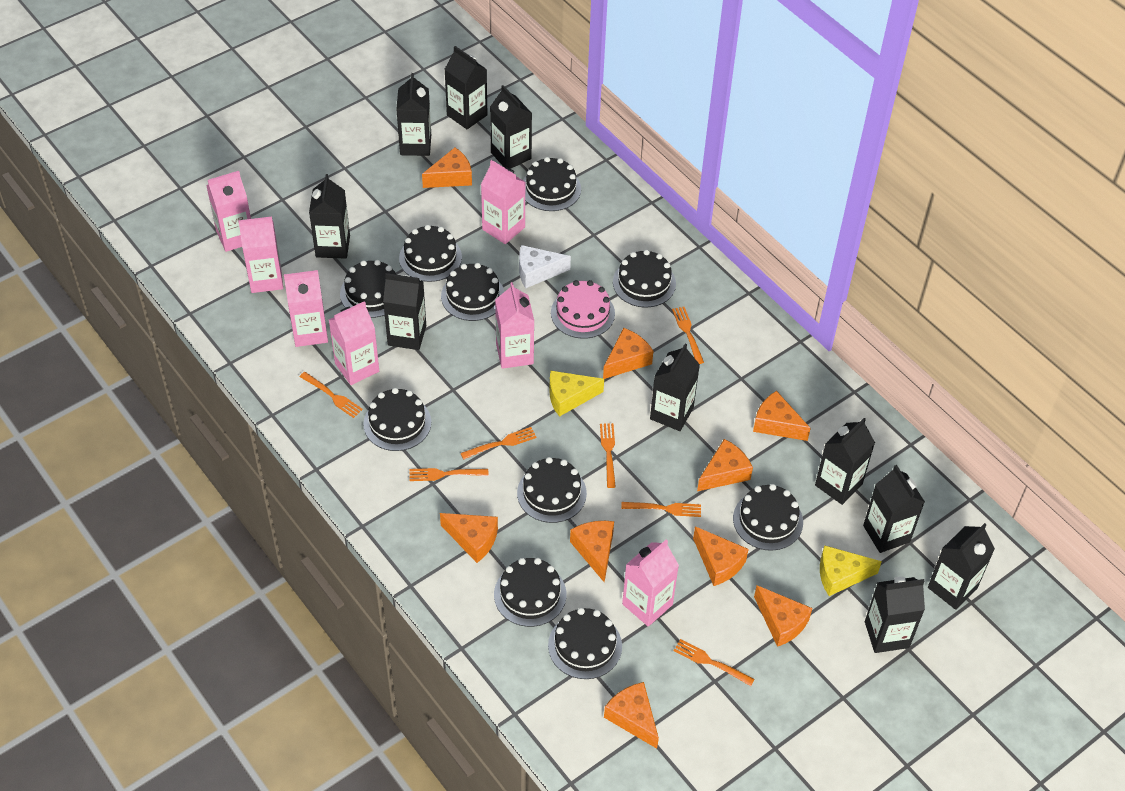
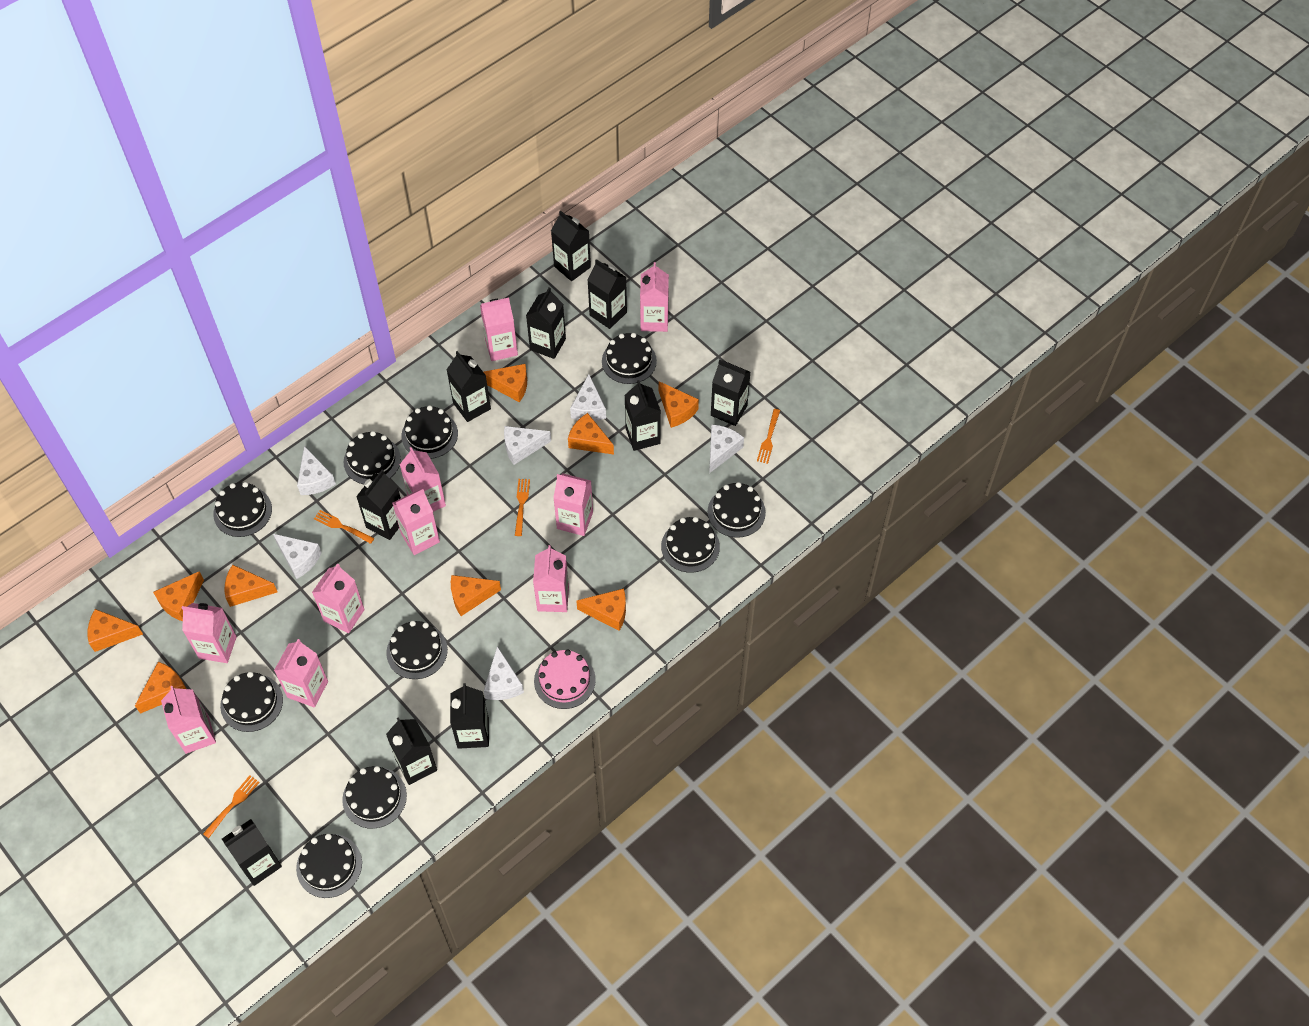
orange fork: 7 -> 4
pink carton: 7 -> 10
white cheese: 1 -> 6
yellow cheese: 2 -> 0

